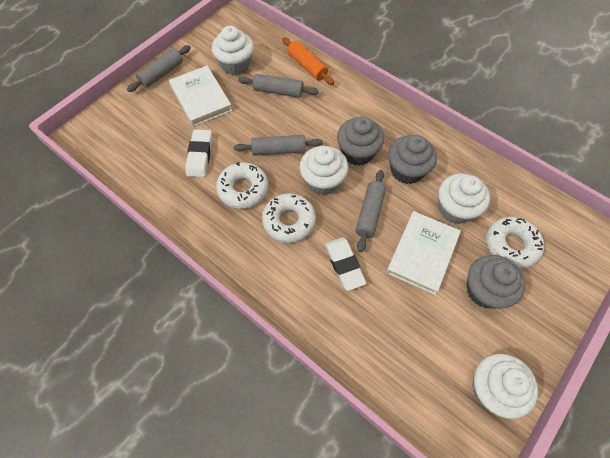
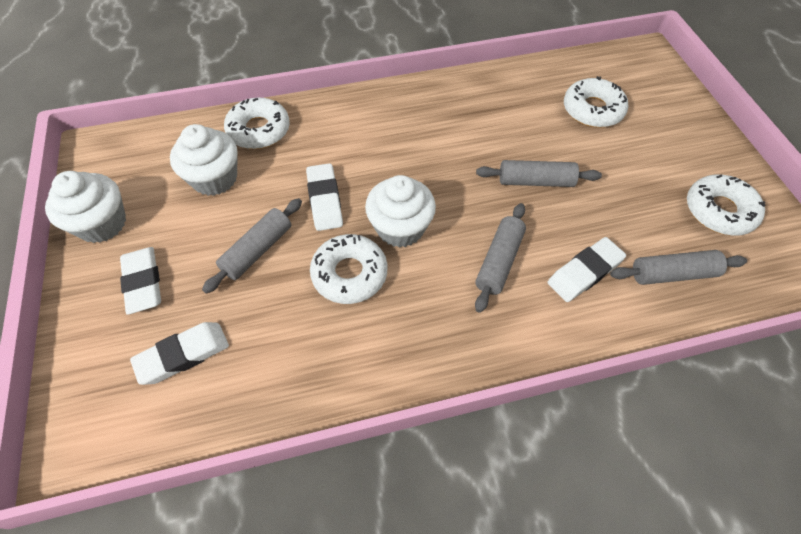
grey cupcake: 3 -> 0
orange rolling pin: 1 -> 0
white book: 2 -> 0
white cupcake: 4 -> 3
white donut: 3 -> 4
white eraser: 2 -> 4

